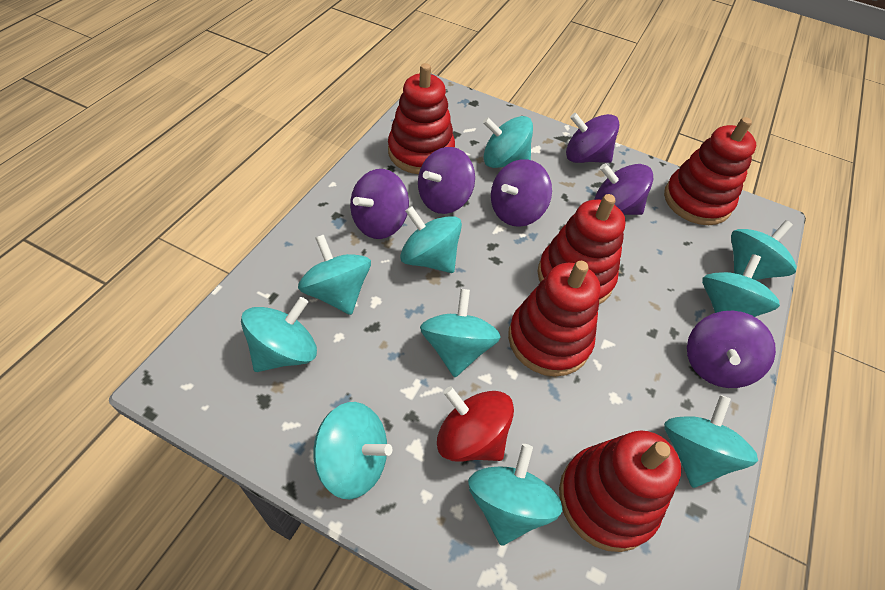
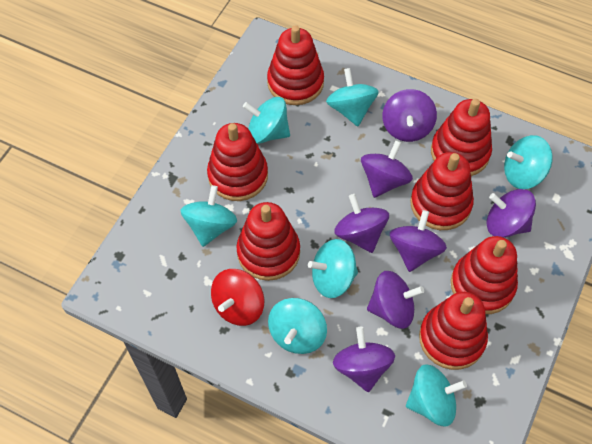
purple spinning top: 6 -> 7
red stacking toy: 5 -> 7
turquoise spinning top: 10 -> 7

